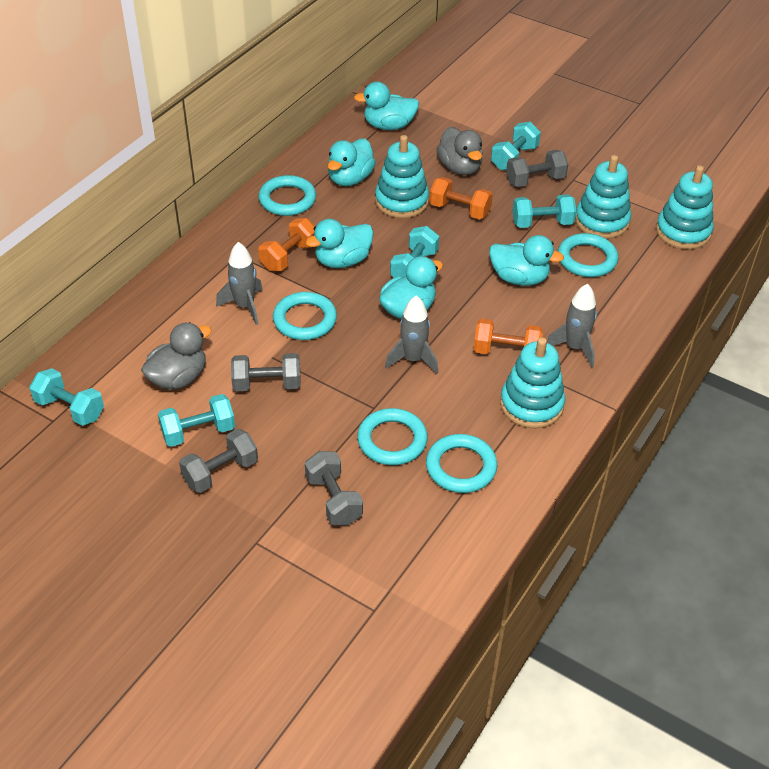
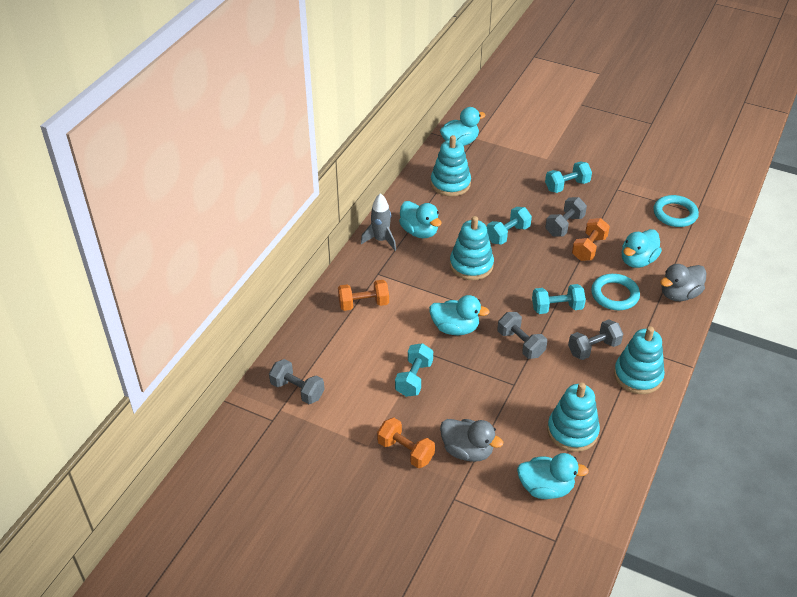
grey rocket: 3 -> 1
turquoise dumbbell: 5 -> 4
turquoise ring: 5 -> 2

